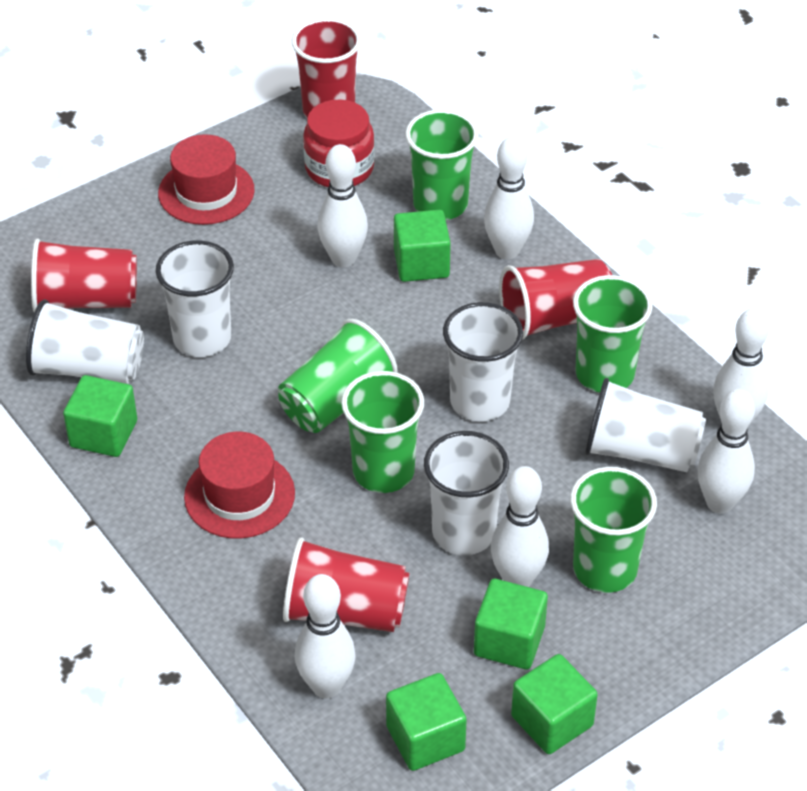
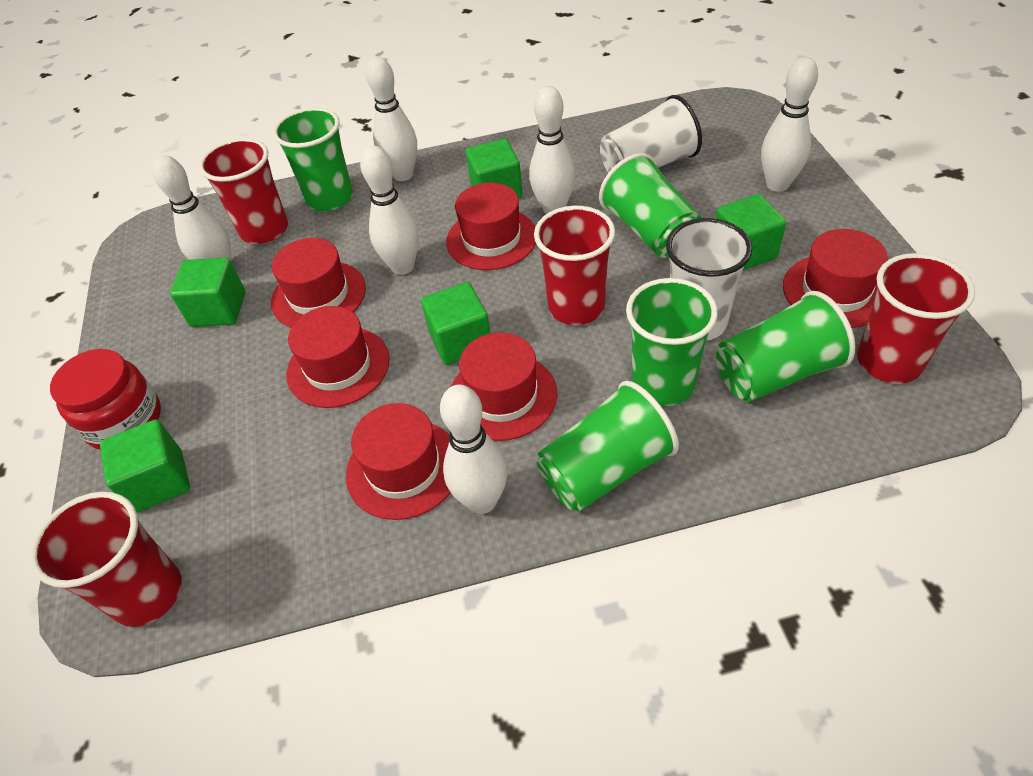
red hat: 2 -> 6
white cup: 5 -> 2

